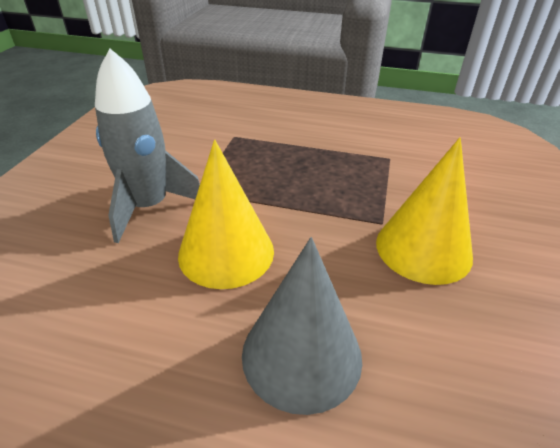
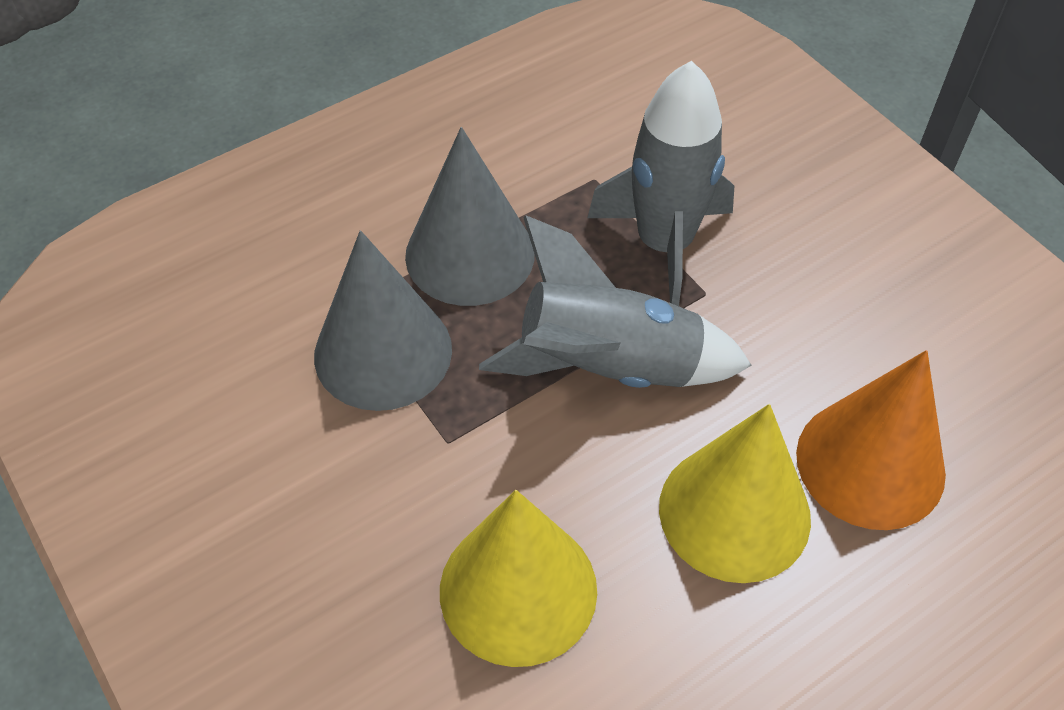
grey cone: 1 -> 2
grey rocket: 1 -> 2
orange cone: 0 -> 1

